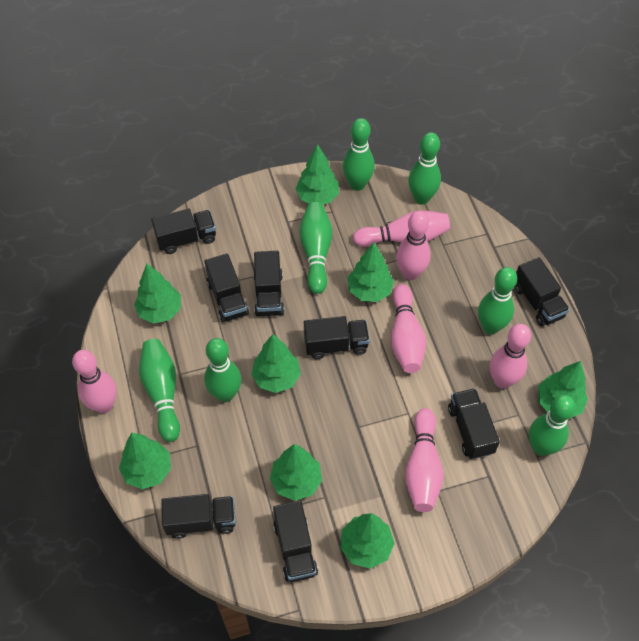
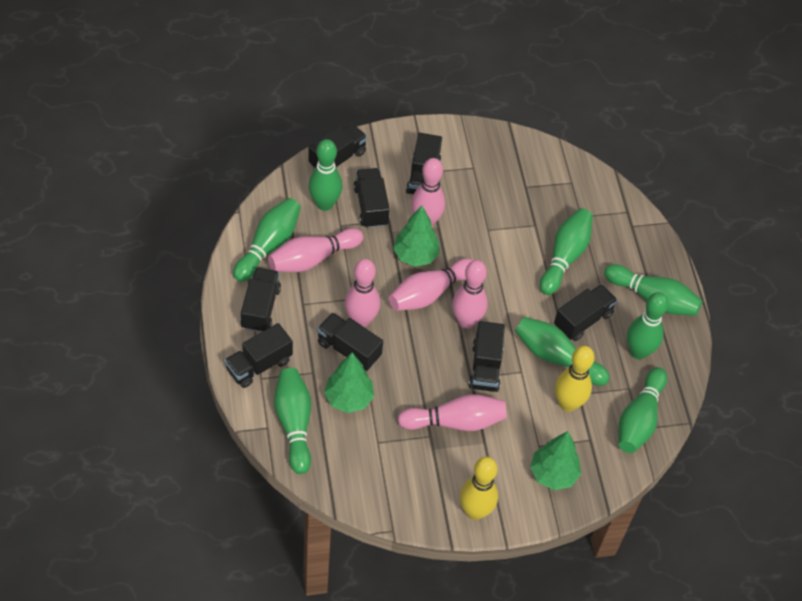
green bowling pin: 7 -> 8
green tree: 8 -> 3
yellow bowling pin: 0 -> 2

